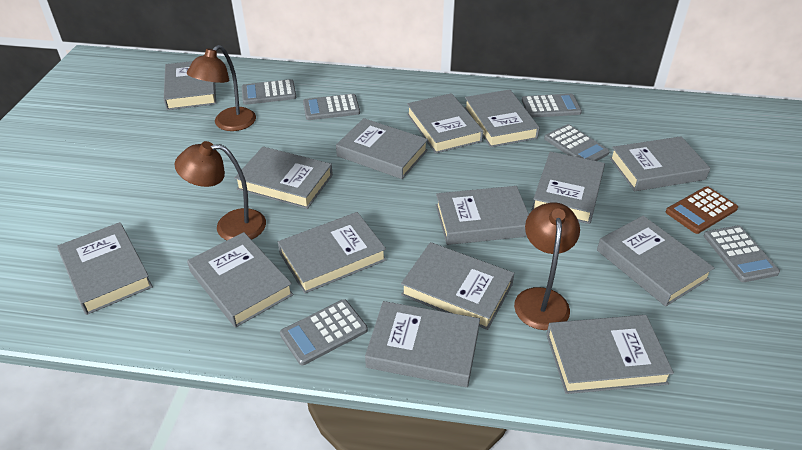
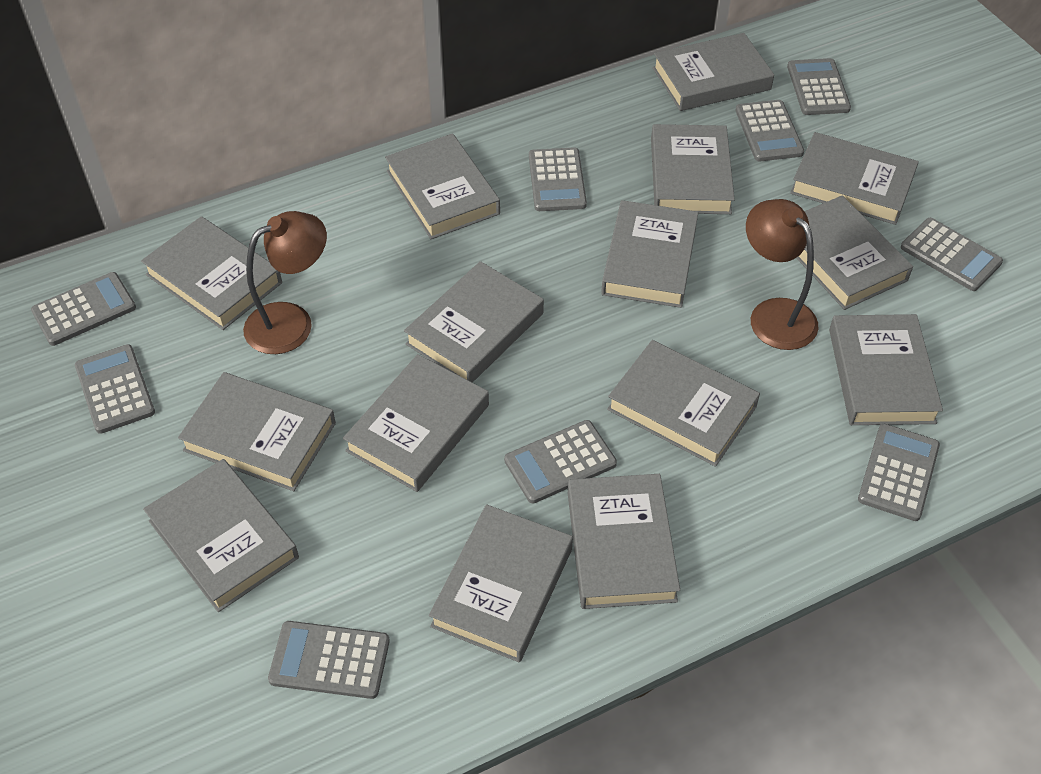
brown calculator: 1 -> 0
brown lamp: 3 -> 2
grey calculator: 6 -> 9

